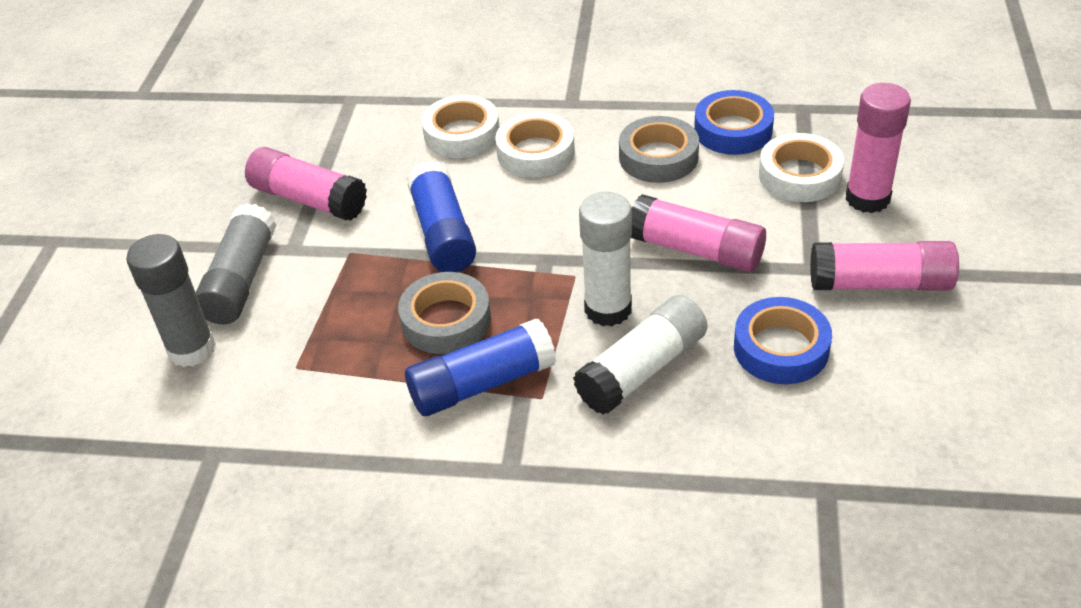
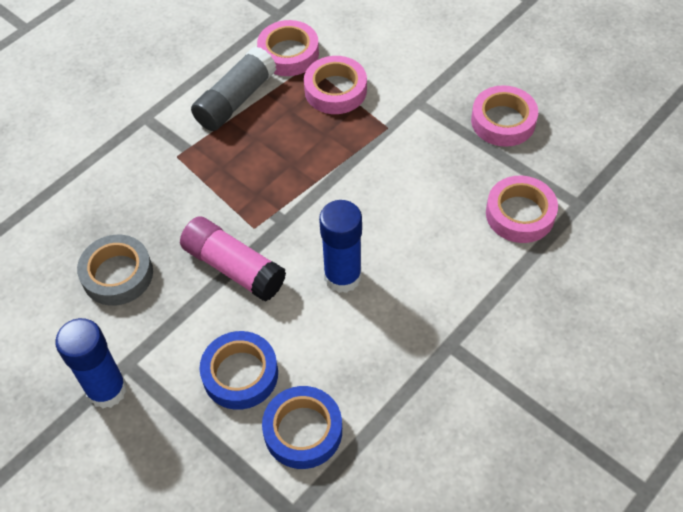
grey glue stick: 2 -> 1
grey tape: 2 -> 1
pink glue stick: 4 -> 1
pink tape: 0 -> 4
white glue stick: 2 -> 0
white tape: 3 -> 0

